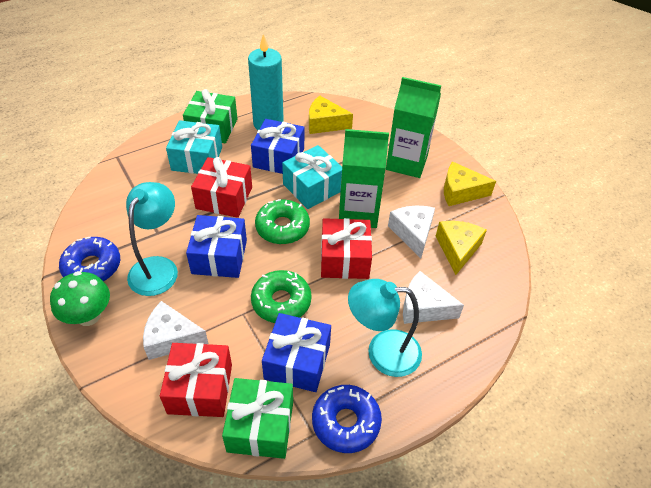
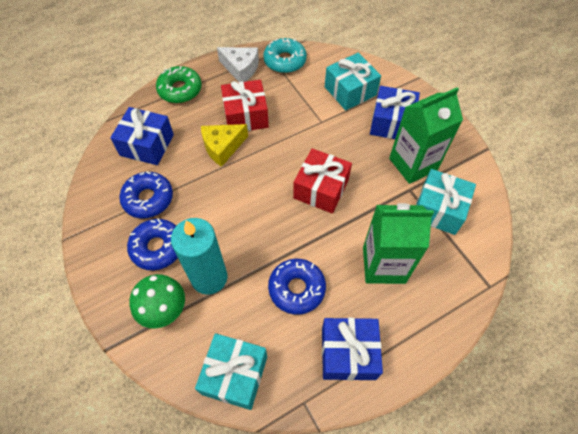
blue donut: 2 -> 3
green donut: 2 -> 1
green gift: 2 -> 0
red gift: 3 -> 2
turquoise donut: 0 -> 1
turquoise gift: 2 -> 3
turquoise lamp: 2 -> 0
white cheese: 3 -> 1
yellow cheese: 3 -> 1

